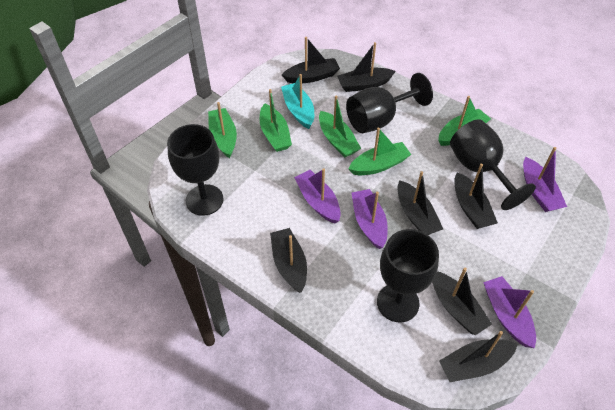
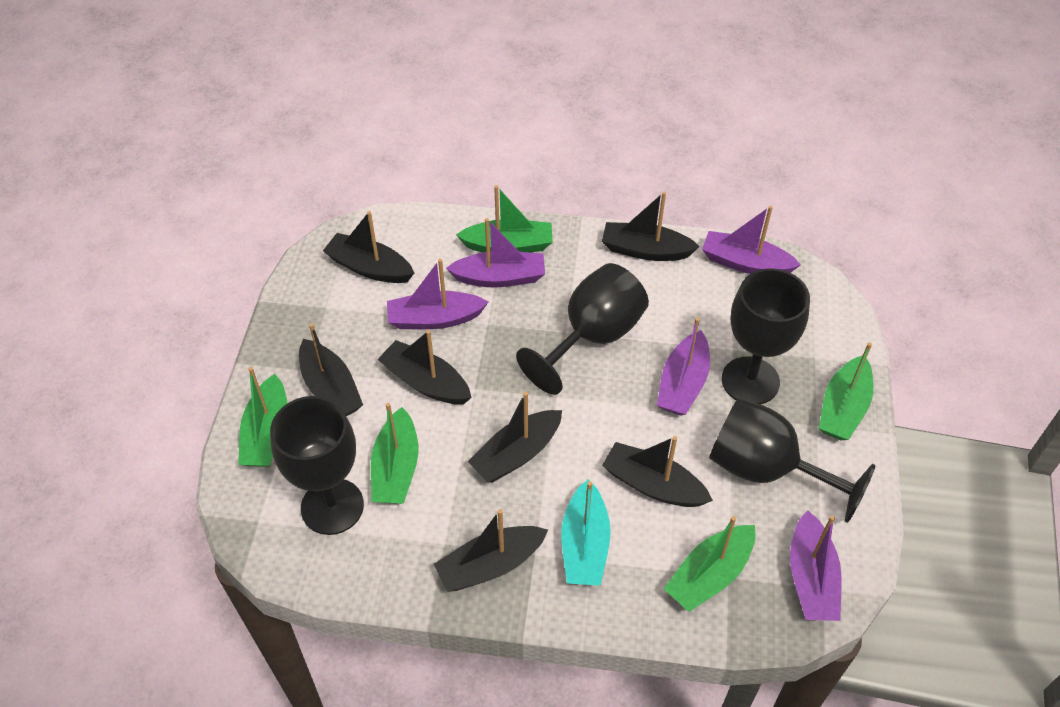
purple boat: 4 -> 5

